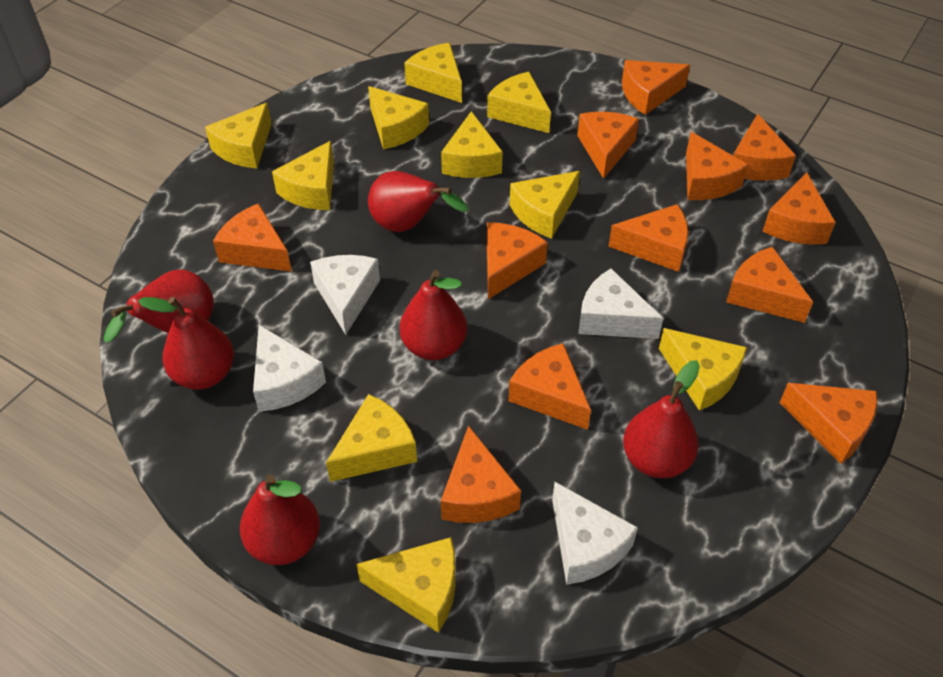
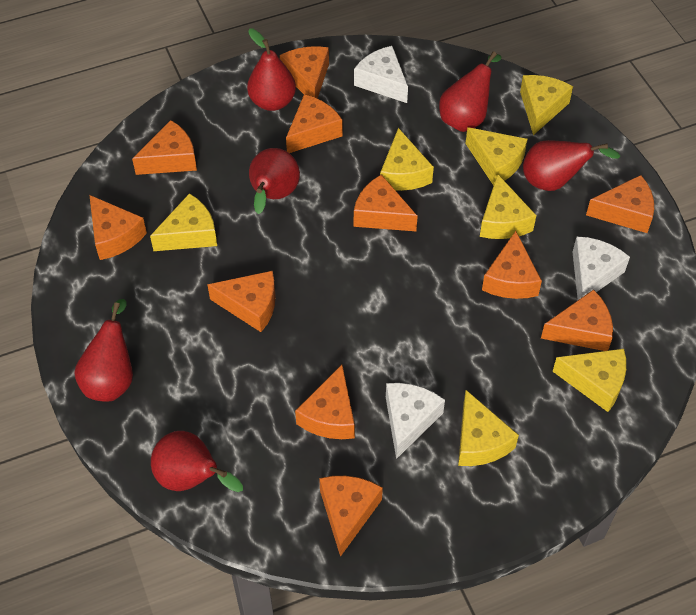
orange cheese: 12 -> 11
white cheese: 4 -> 3
yellow cheese: 10 -> 7

